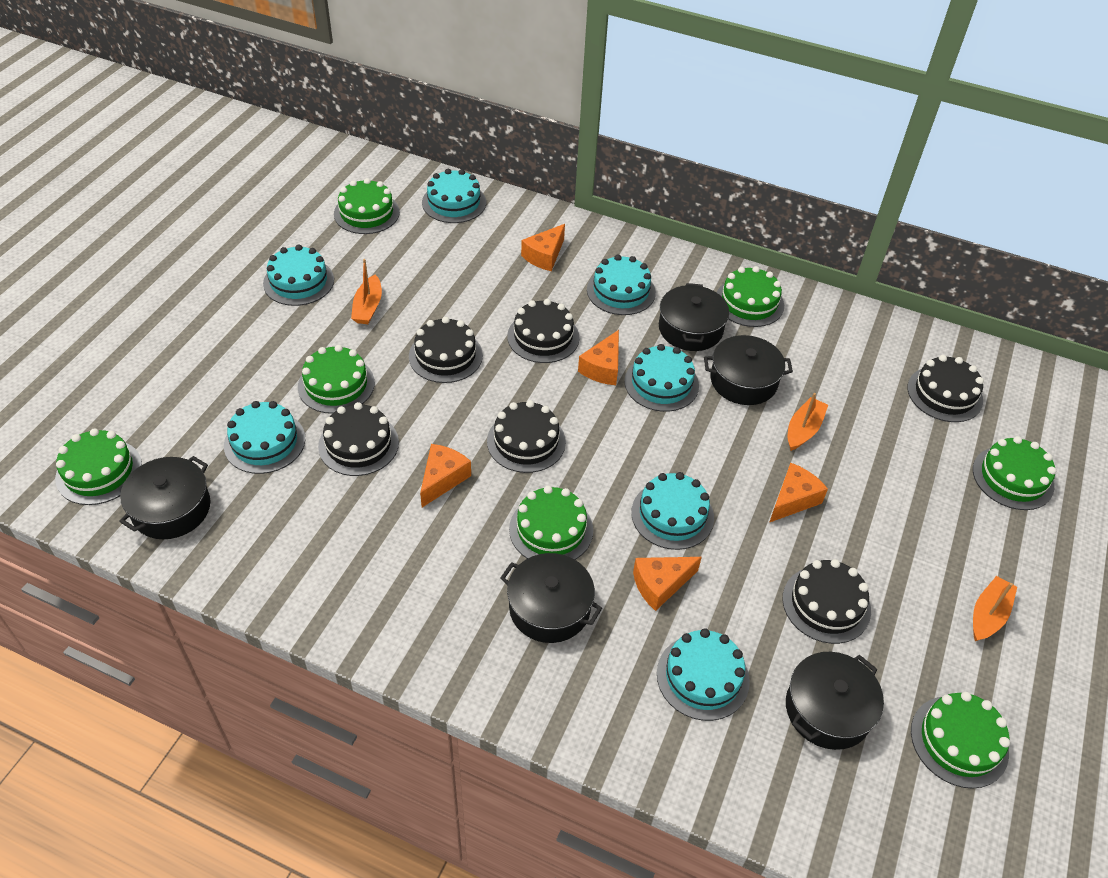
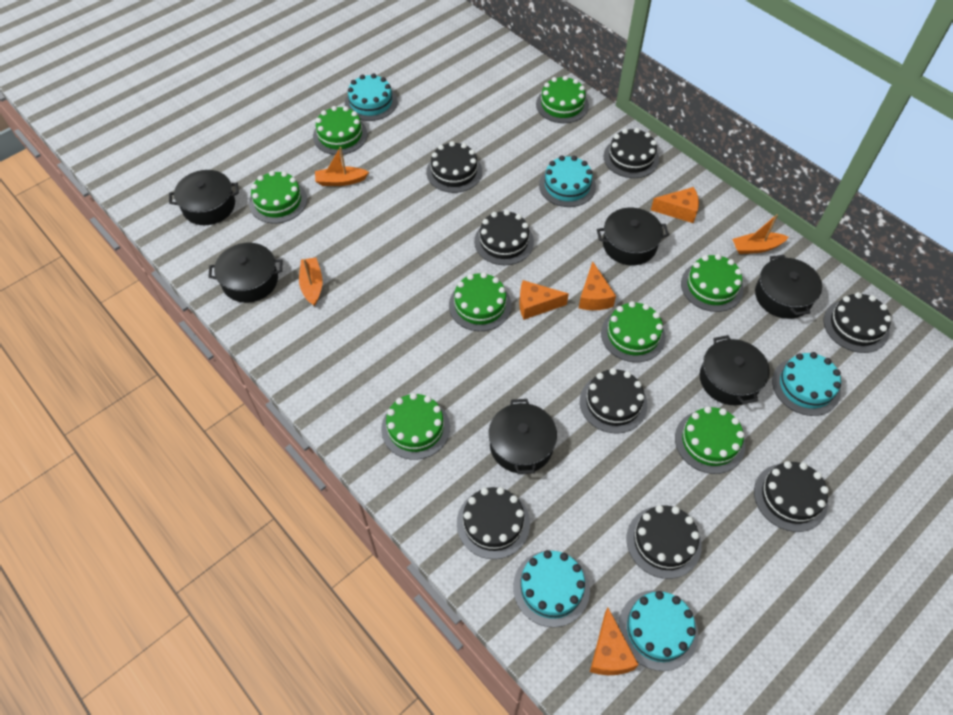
black cake: 6 -> 8
black pot: 5 -> 6
green cake: 7 -> 8
orange cheese: 5 -> 4
turquoise cake: 7 -> 5

